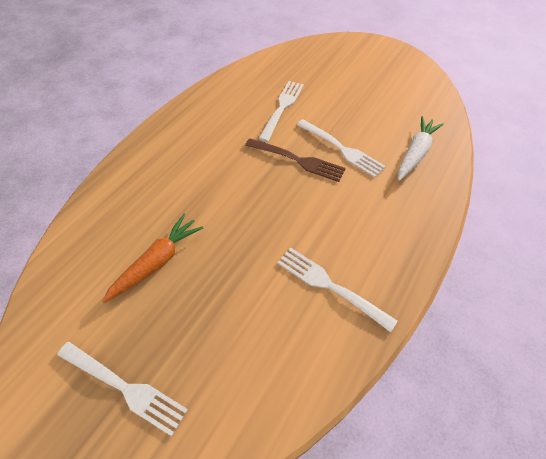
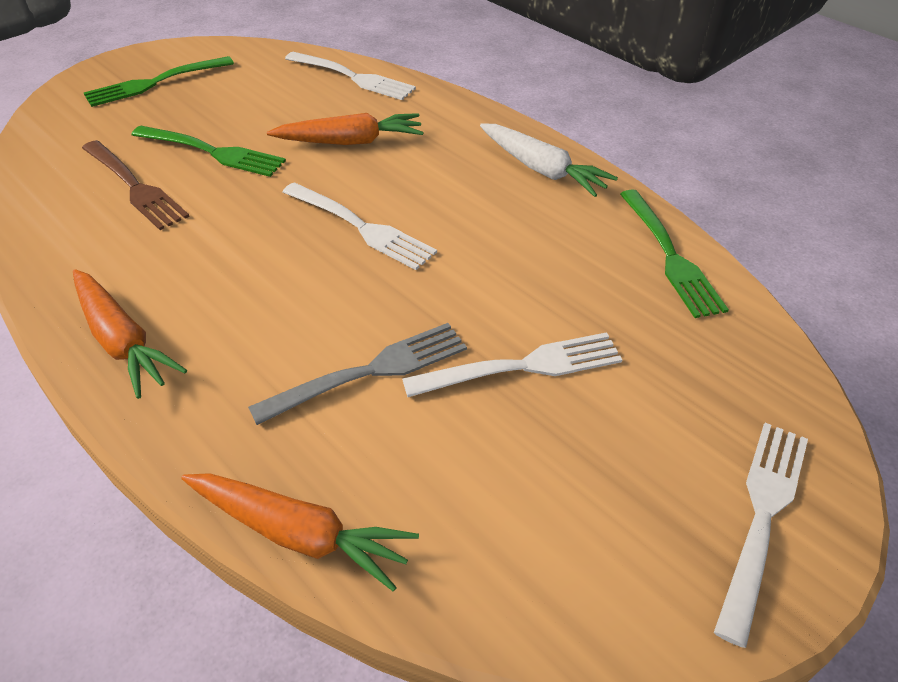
green fork: 0 -> 3
grey fork: 0 -> 1
orange carrot: 1 -> 3

